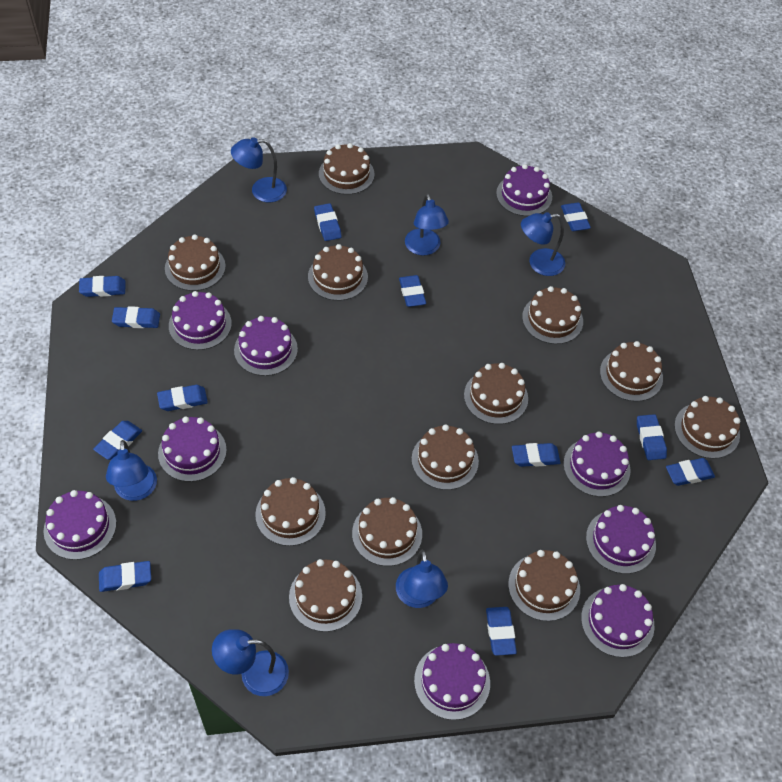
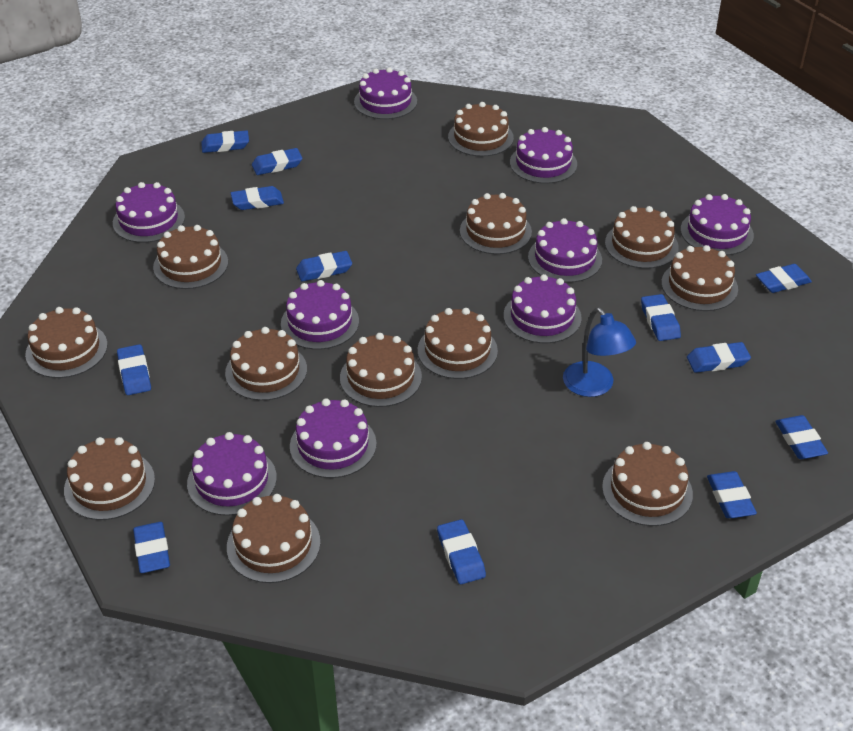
blue lamp: 6 -> 1

